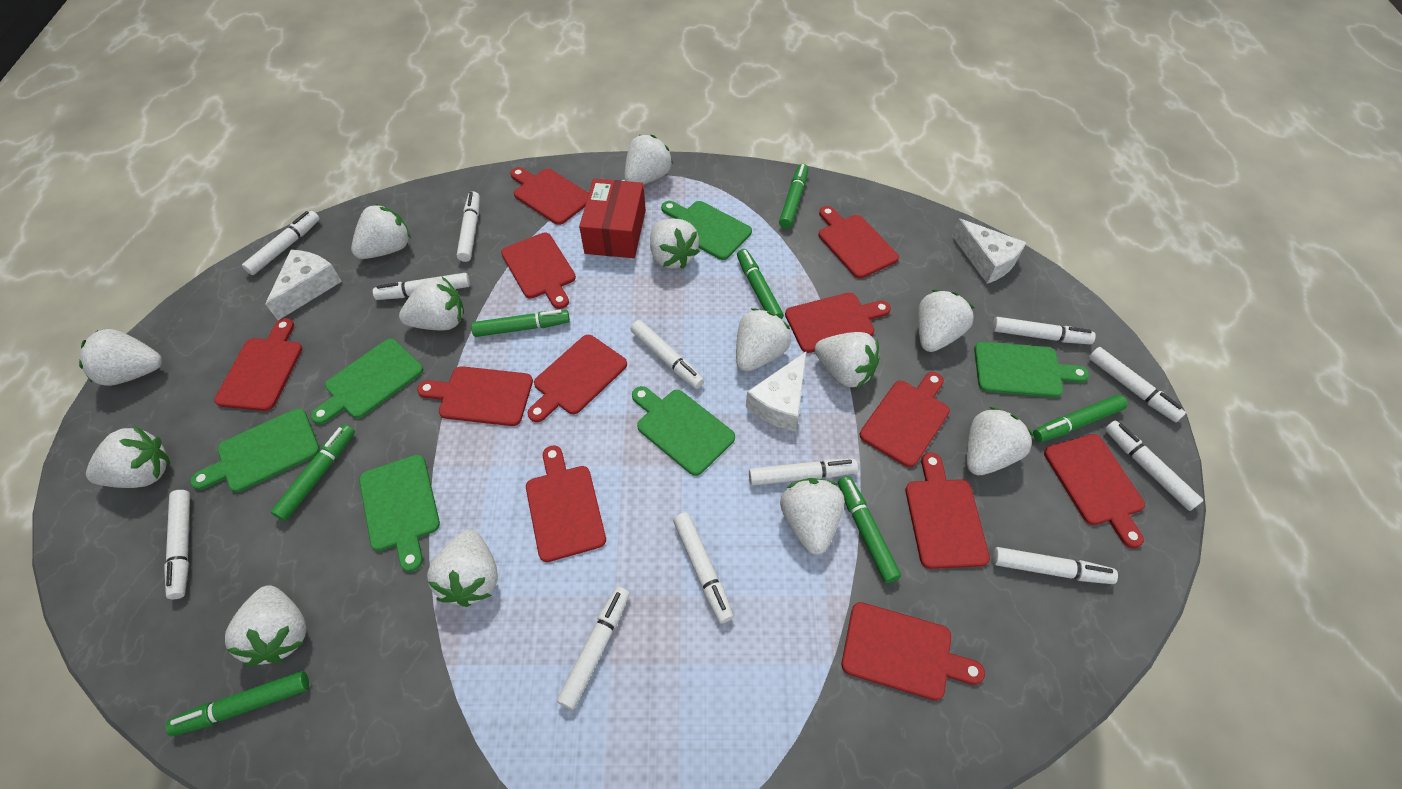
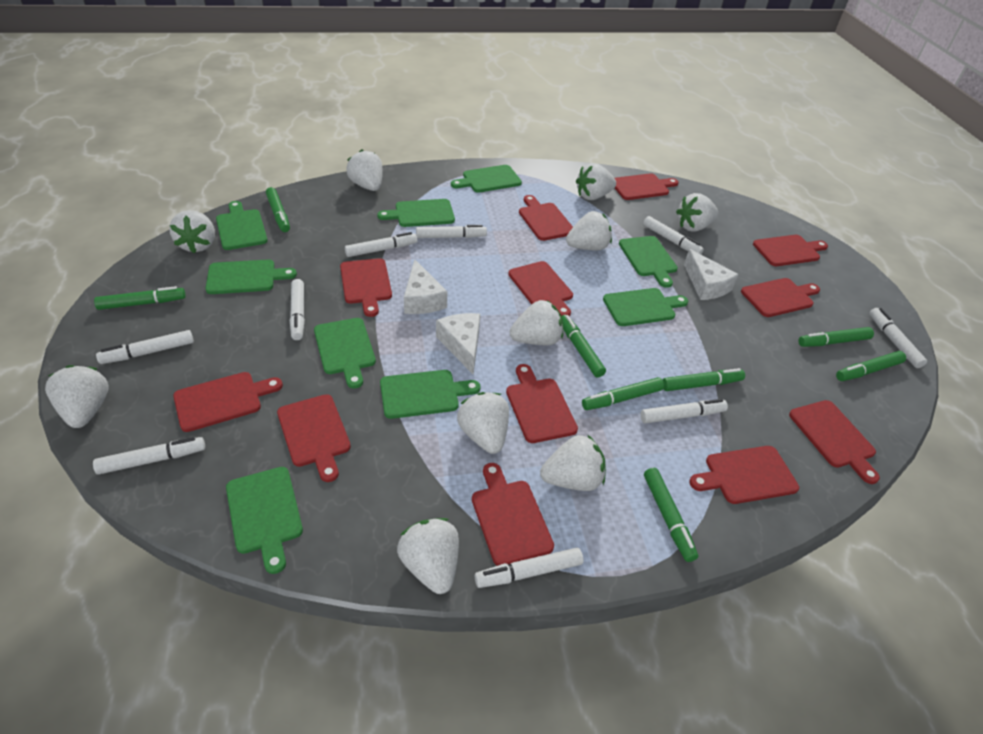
green cutting board: 6 -> 9
green marker: 7 -> 8
red box: 1 -> 0
white marker: 12 -> 9
white strawberry: 13 -> 10

